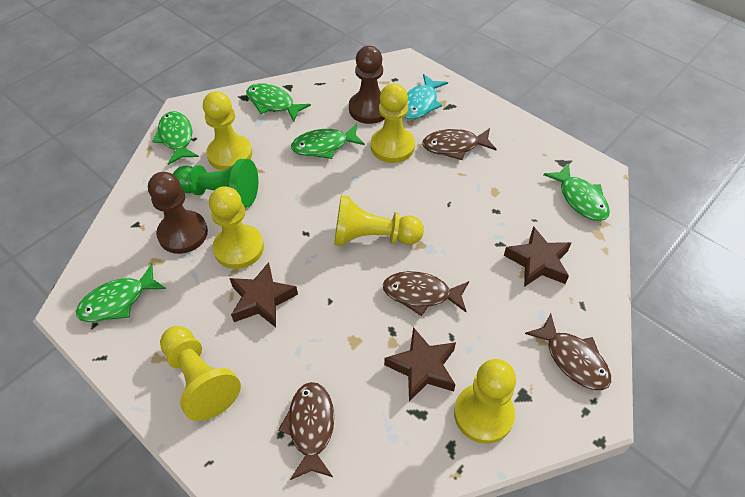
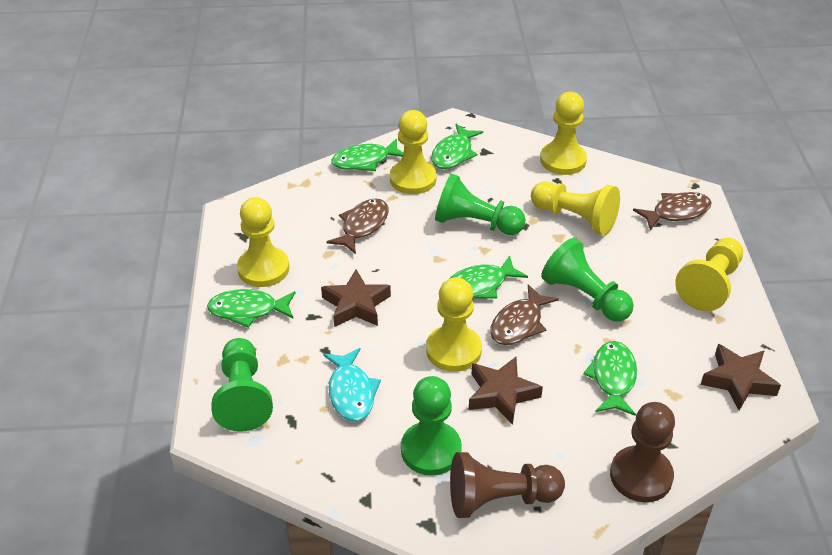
brown fish: 4 -> 3
green pawn: 1 -> 4

